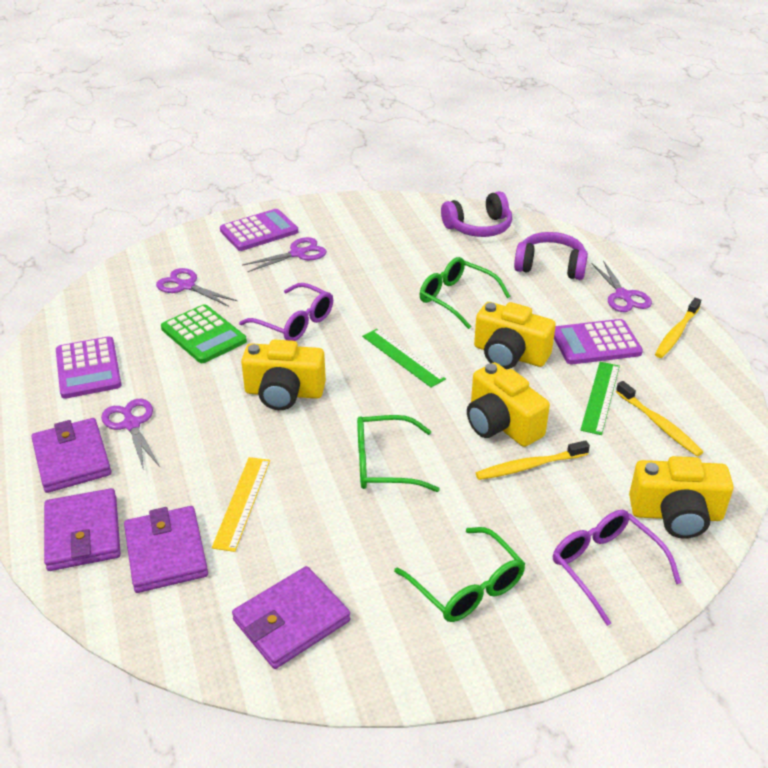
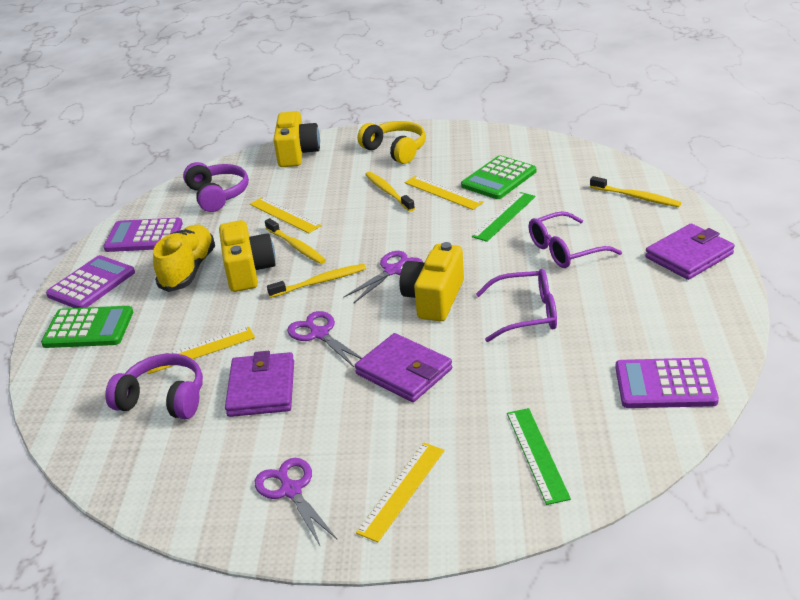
green calculator: 1 -> 2
green glasses: 3 -> 0
purple scissors: 4 -> 3
purple wallet: 4 -> 3
yellow camera: 4 -> 3
yellow headphones: 0 -> 1
yellow ruler: 1 -> 4
yellow shoe: 0 -> 1
yellow toothbrush: 3 -> 4

